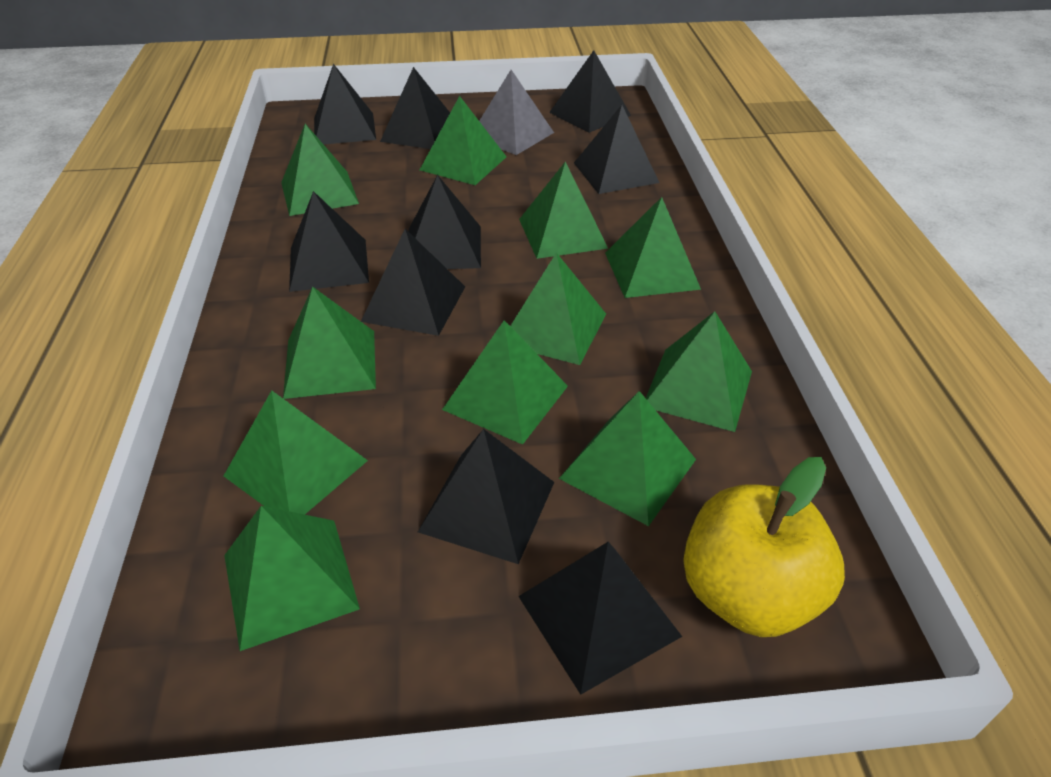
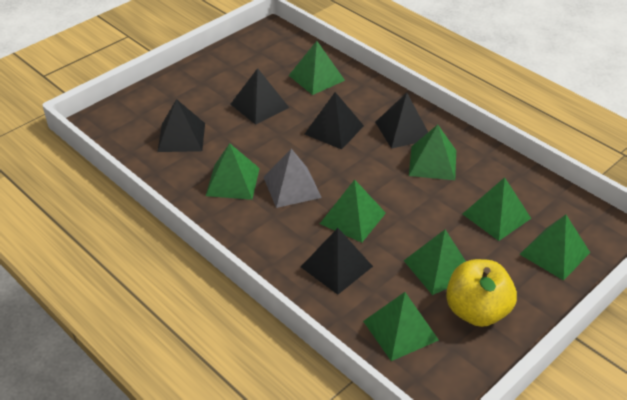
black pyramid: 9 -> 5
green pyramid: 11 -> 8

